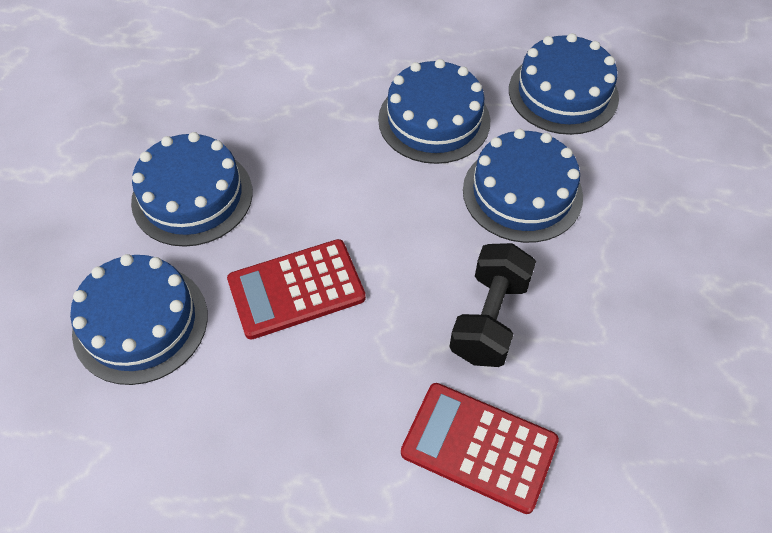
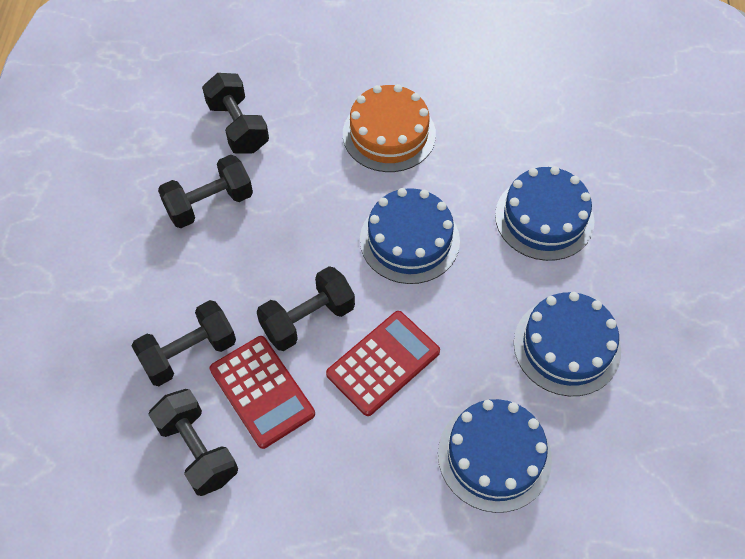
black dumbbell: 1 -> 5
blue cake: 5 -> 4
orange cake: 0 -> 1

